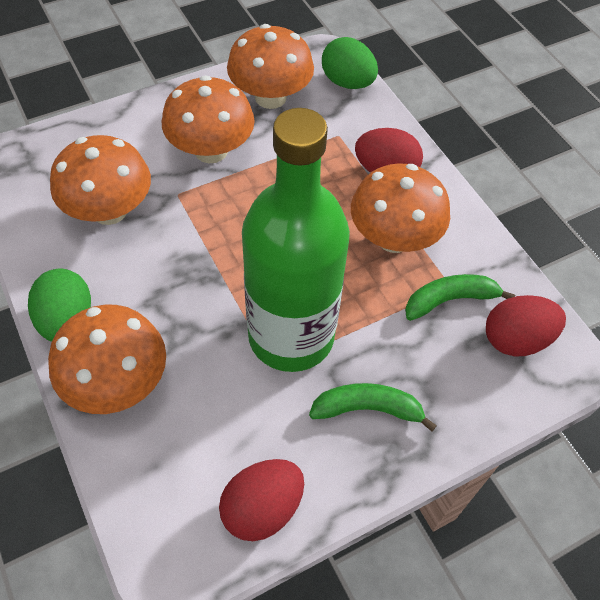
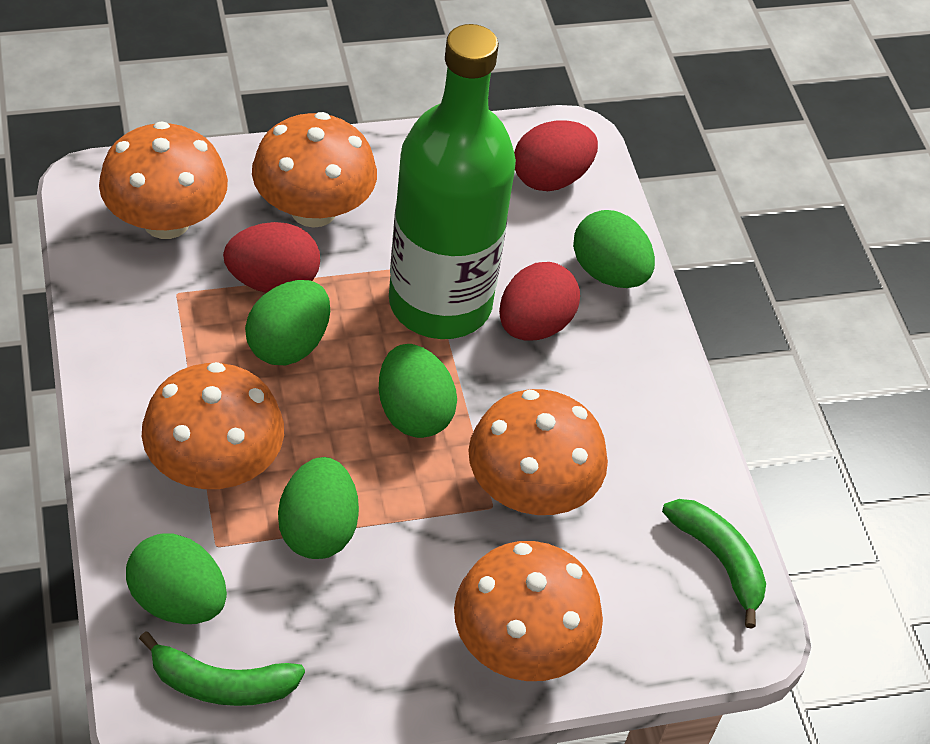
green egg: 2 -> 5

